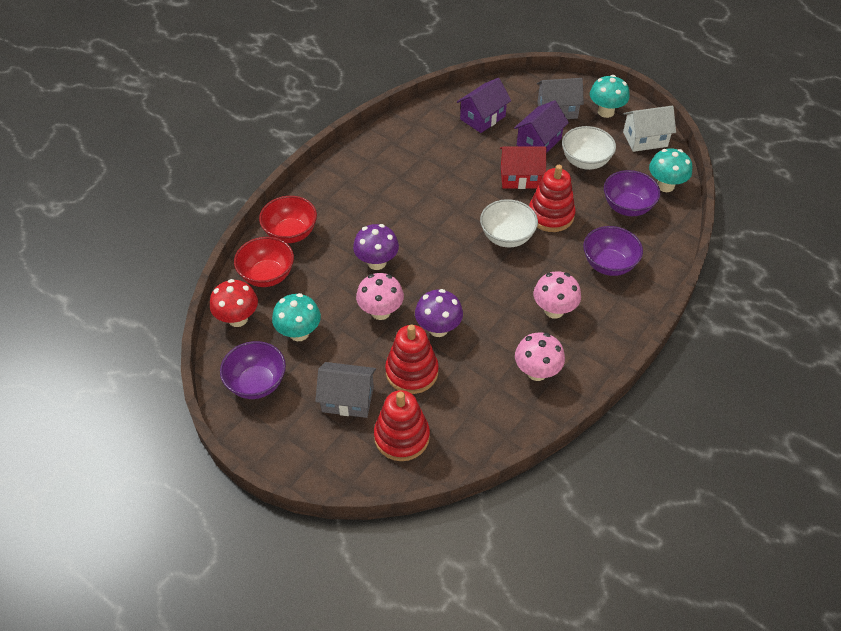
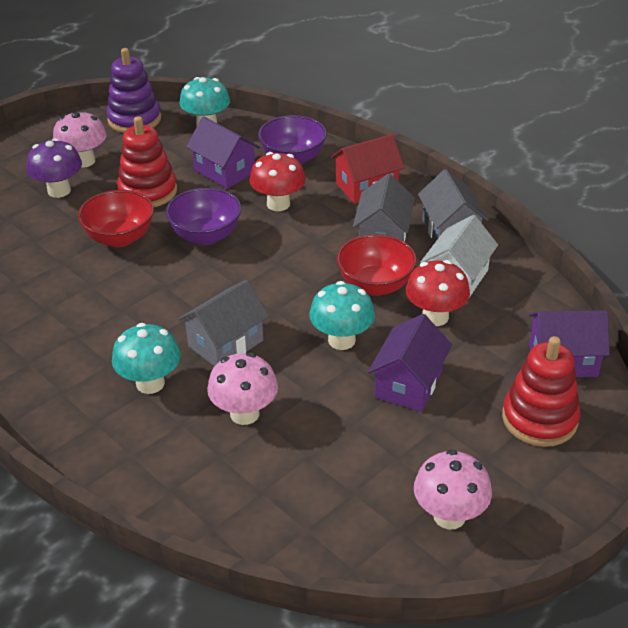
grey house: 2 -> 3
purple bowl: 3 -> 2
purple house: 2 -> 3
purple mushroom: 2 -> 1
purple stacking toy: 0 -> 1
red mushroom: 1 -> 2
red stacking toy: 3 -> 2
white bowl: 2 -> 0

